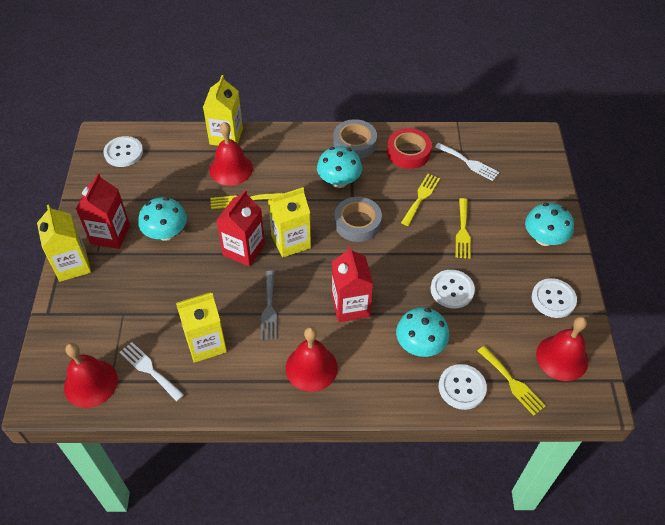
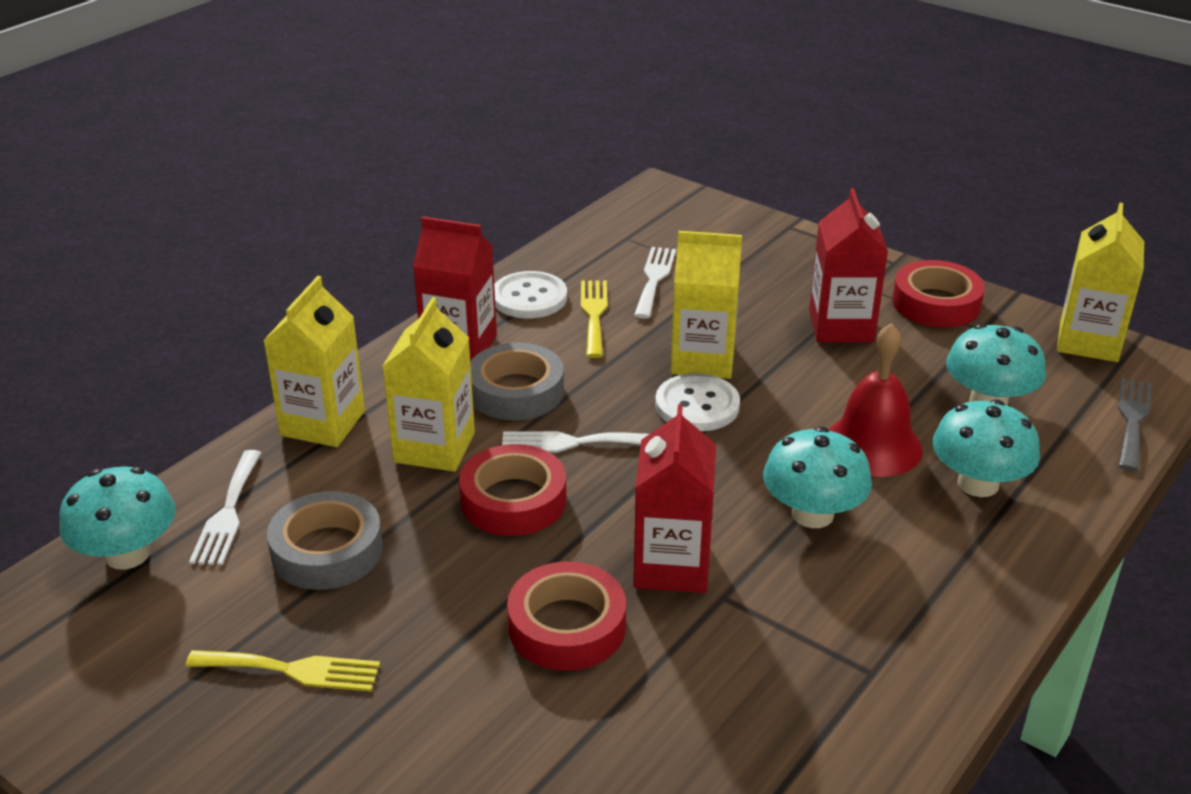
red bell: 4 -> 1
red tape: 1 -> 3
white button: 4 -> 2
white fork: 2 -> 3
yellow fork: 4 -> 2

